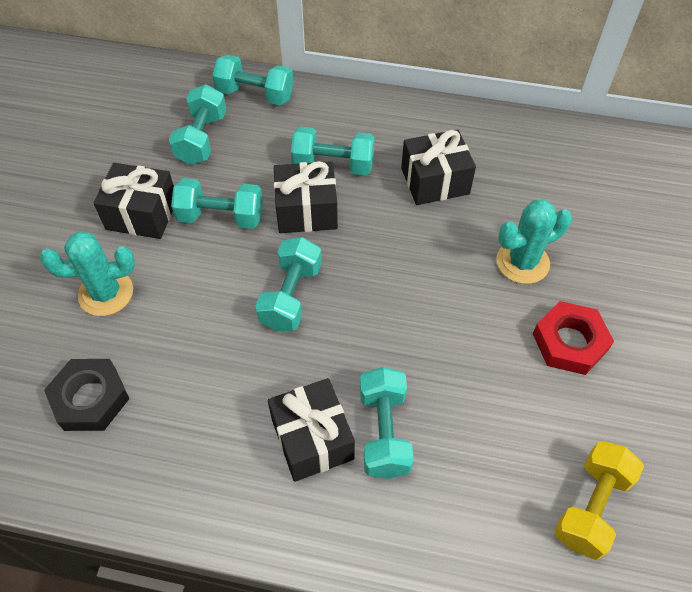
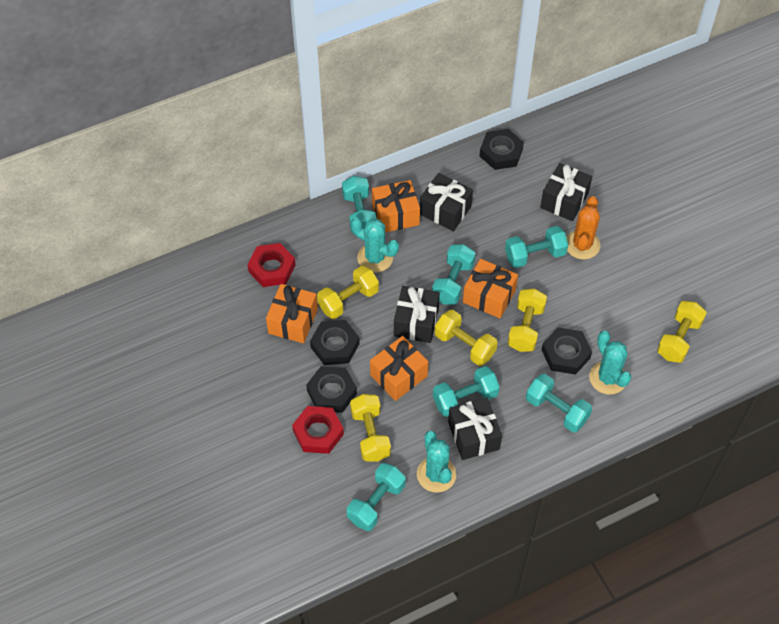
black nut: 1 -> 4
orange cactus: 0 -> 1
orange gift: 0 -> 4
red nut: 1 -> 2
turquoise cactus: 2 -> 3
yellow dumbbell: 1 -> 5

